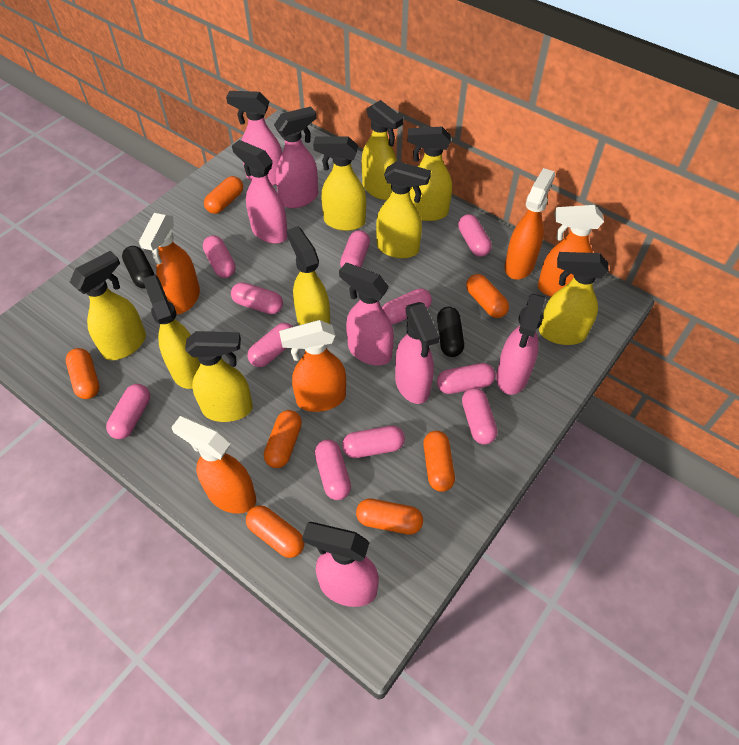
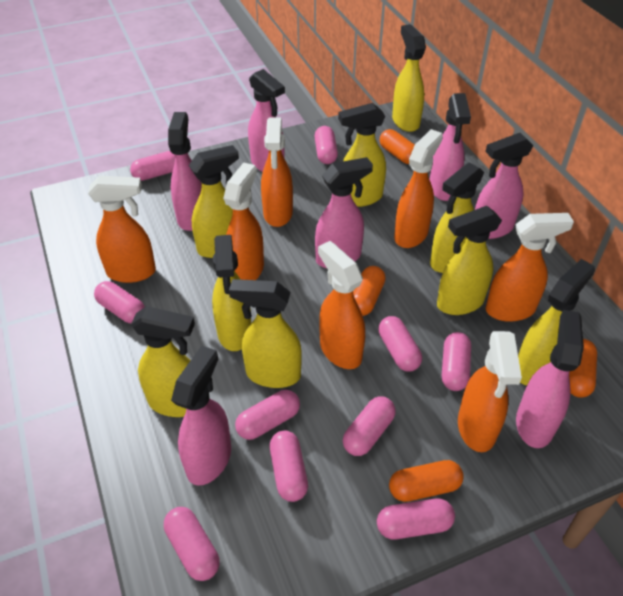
black capsule: 2 -> 0
orange capsule: 7 -> 4
orange spray bottle: 5 -> 7
pink capsule: 11 -> 10

